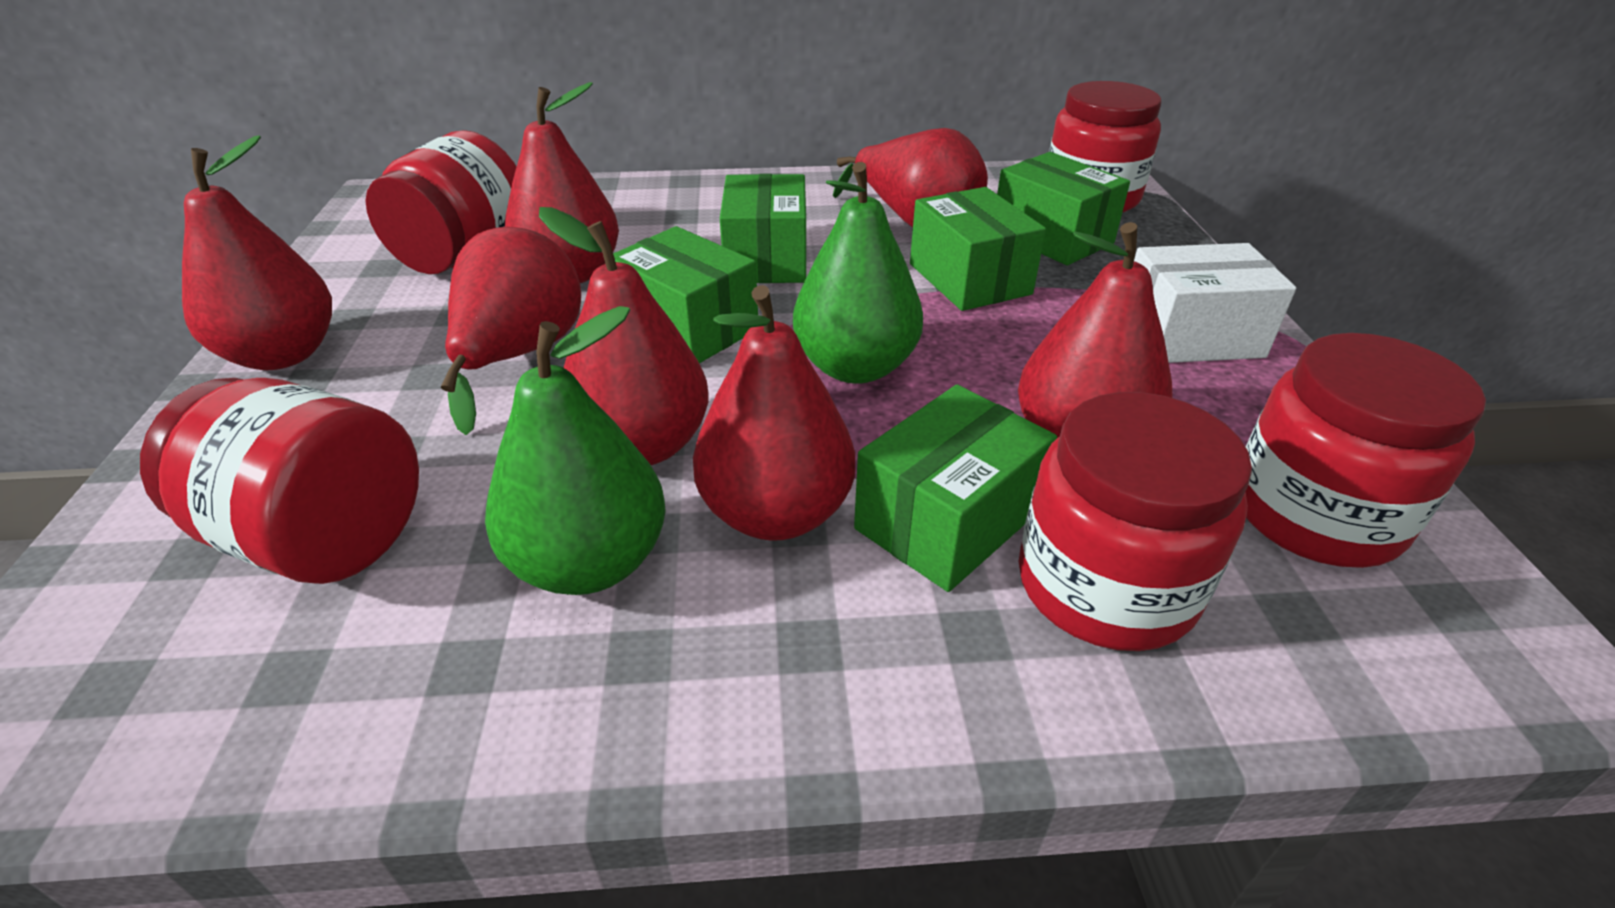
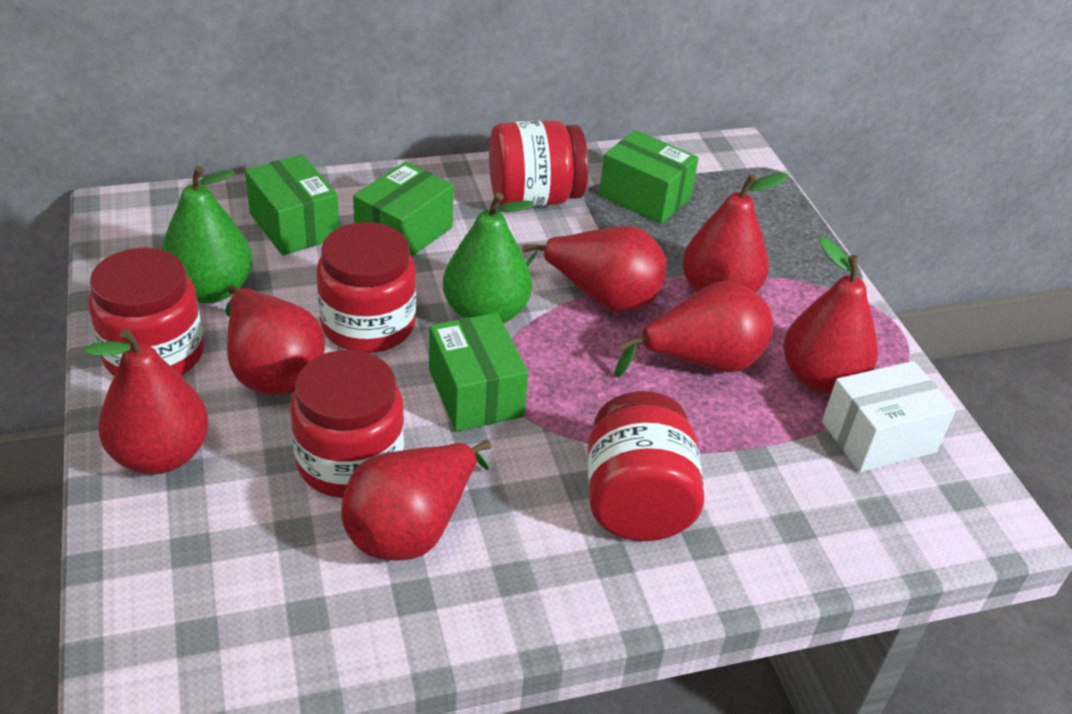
green box: 5 -> 4

